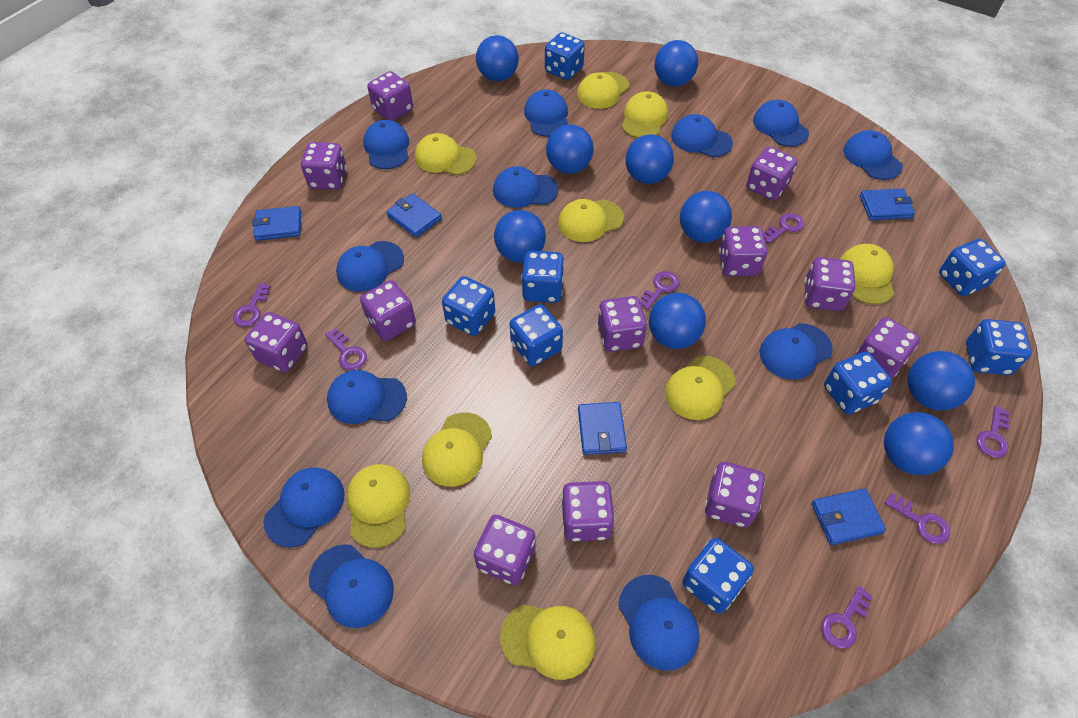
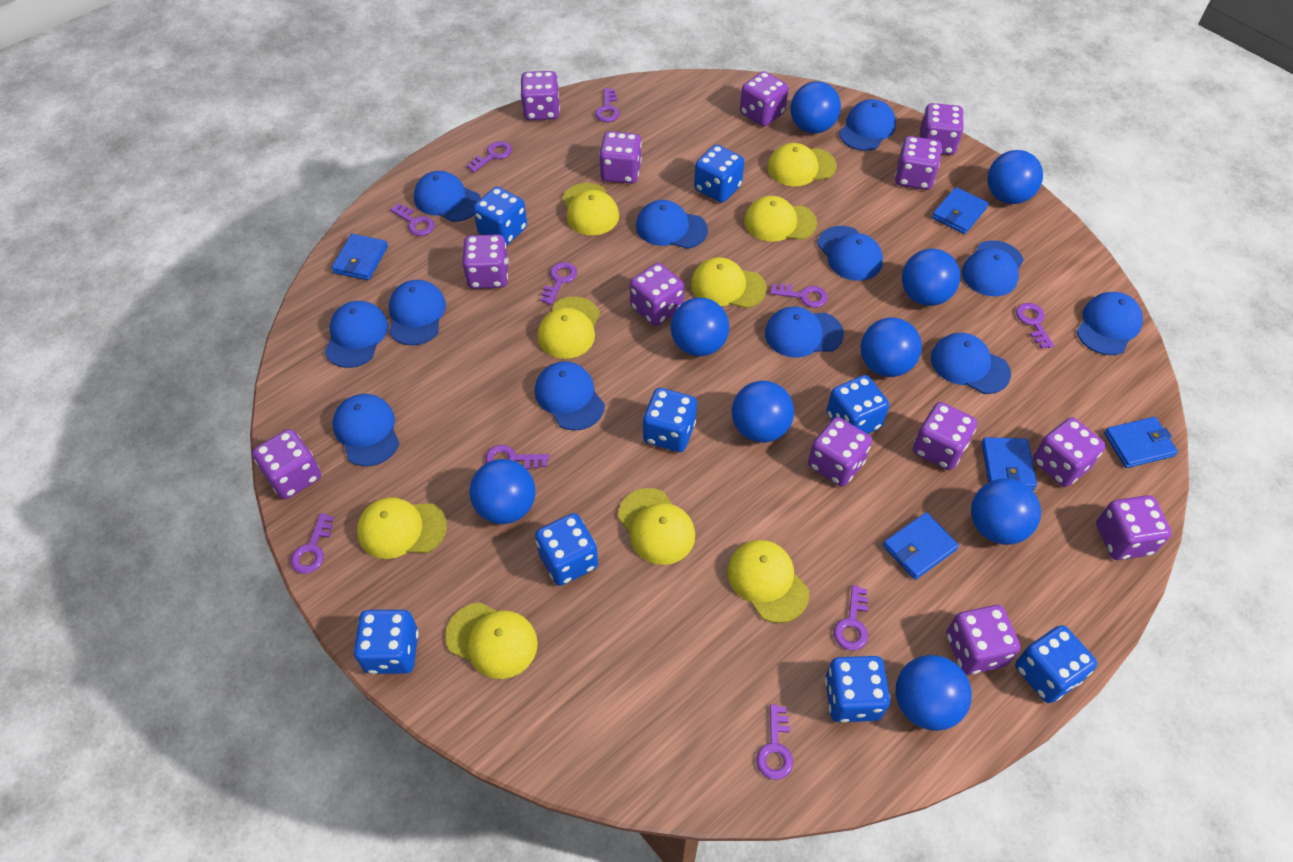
purple dice: 12 -> 13
purple key: 7 -> 10

